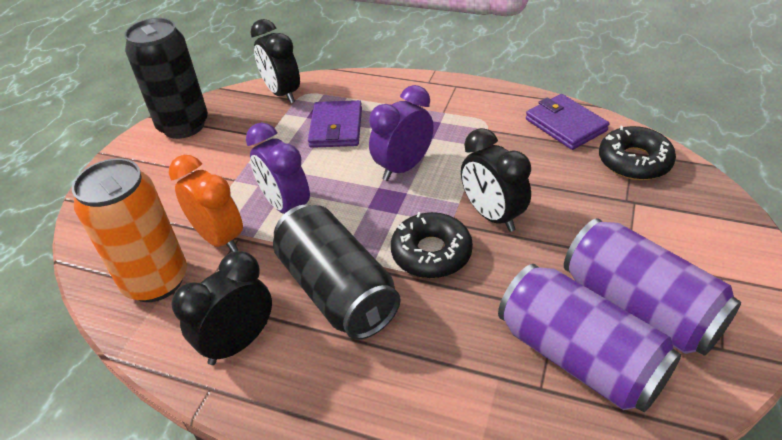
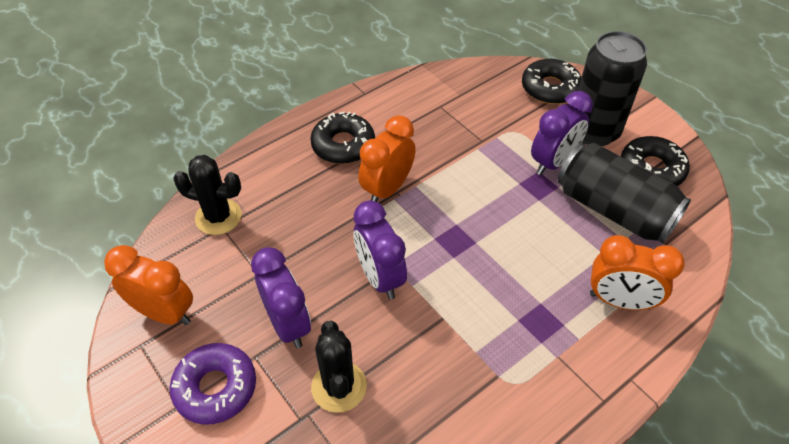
black cactus: 0 -> 2
black clock: 3 -> 0
black donut: 2 -> 3
orange can: 1 -> 0
orange clock: 1 -> 3
purple can: 2 -> 0
purple clock: 2 -> 3
purple donut: 0 -> 1
purple wallet: 2 -> 0

